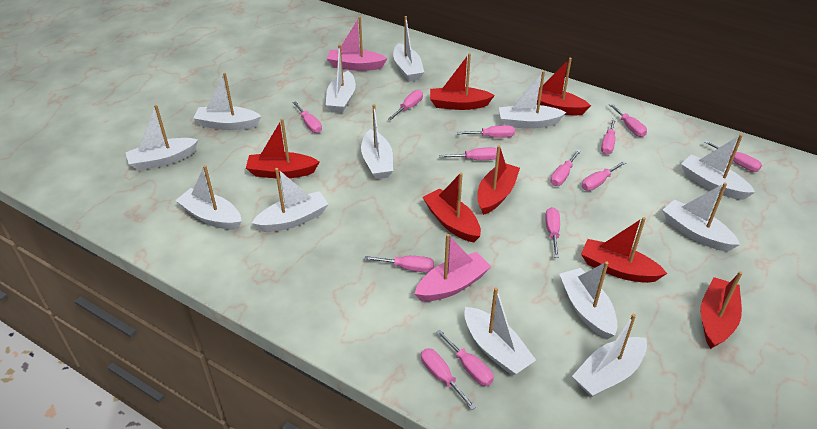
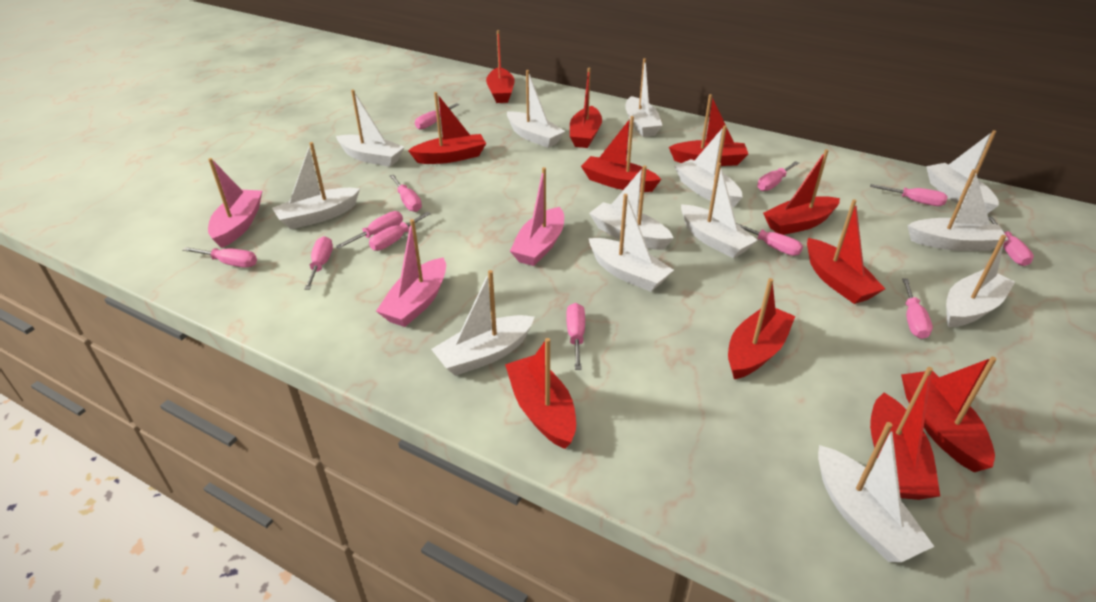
pink boat: 2 -> 3
pink screwdriver: 13 -> 12
red boat: 7 -> 11

